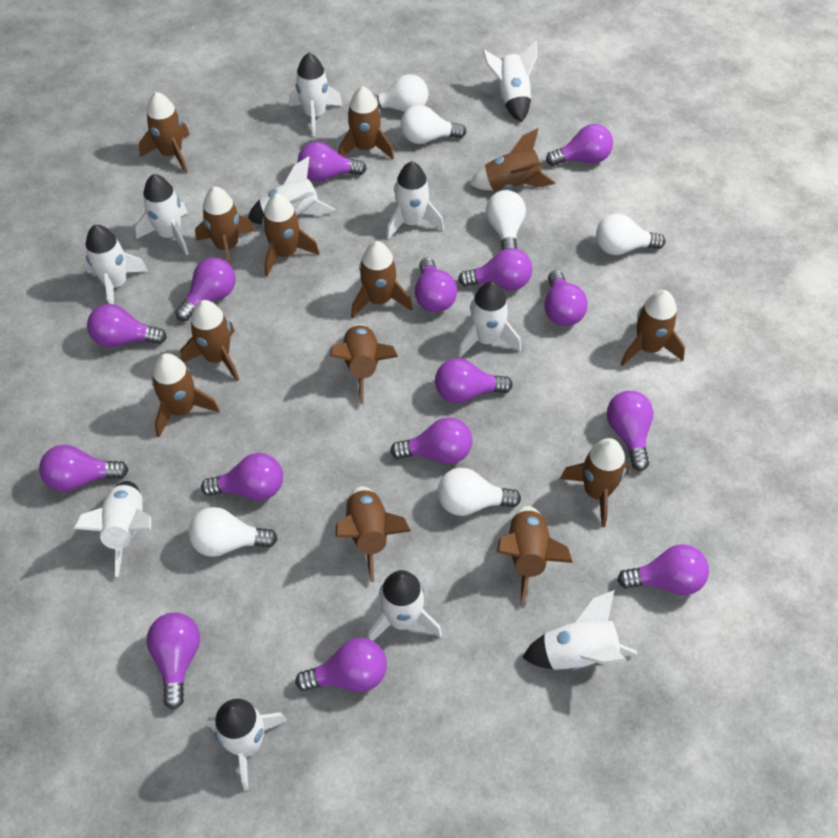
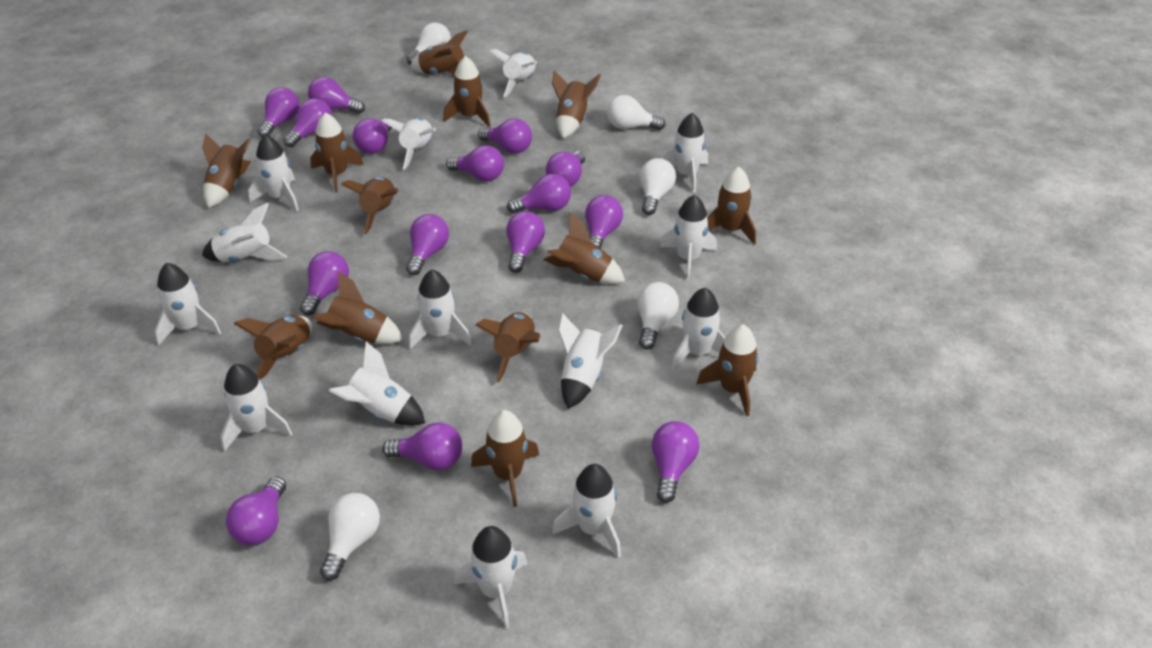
white light bulb: 6 -> 5
white rocket: 11 -> 14

